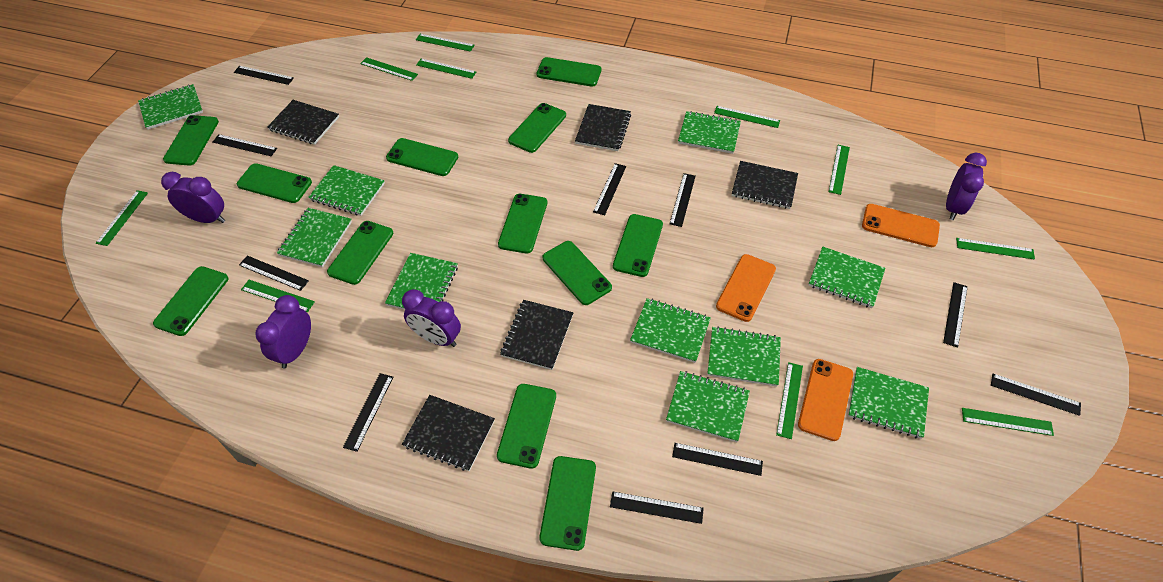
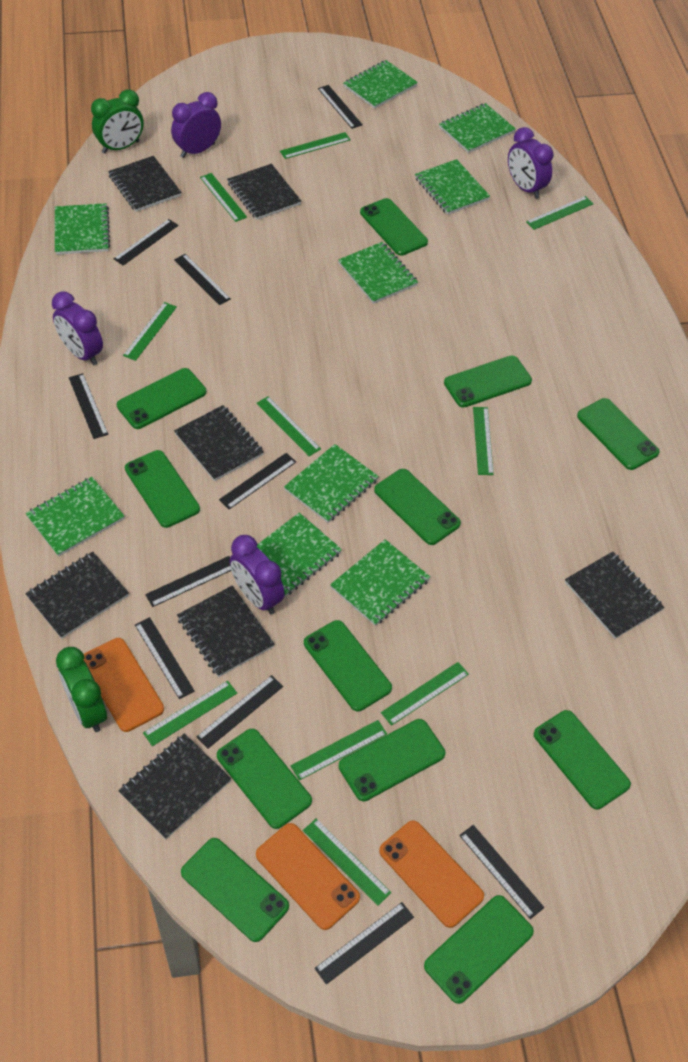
black notebook: 5 -> 7
green clock: 0 -> 2
green notebook: 10 -> 9

